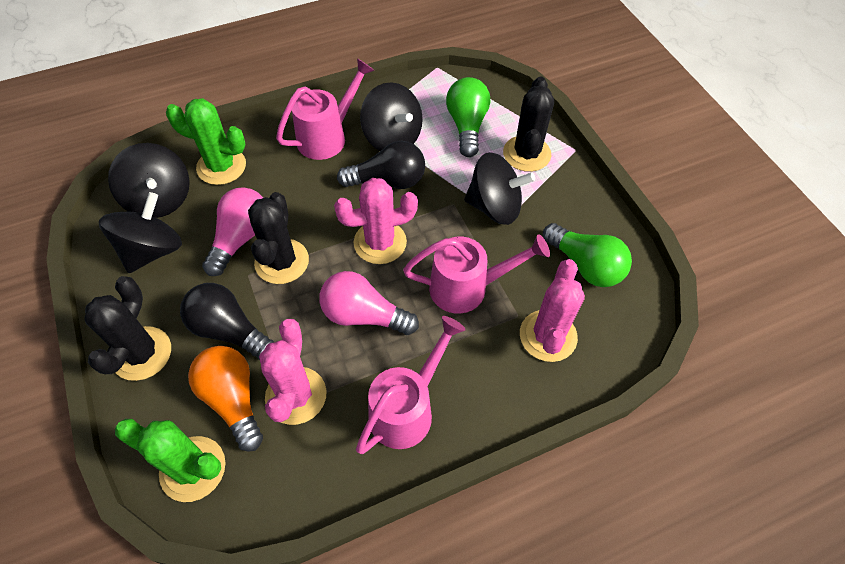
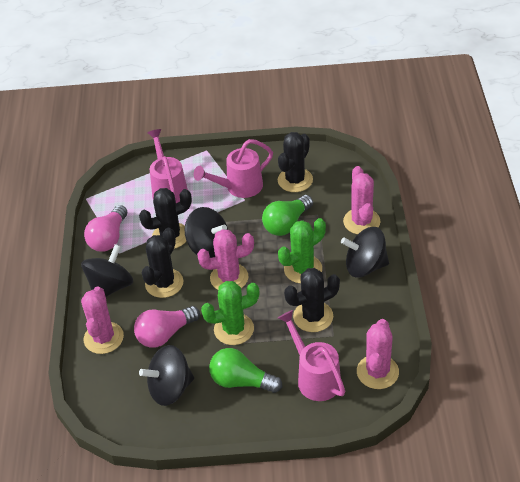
black cactus: 3 -> 4
black light bulb: 2 -> 0
orange light bulb: 1 -> 0
pink cactus: 3 -> 4

